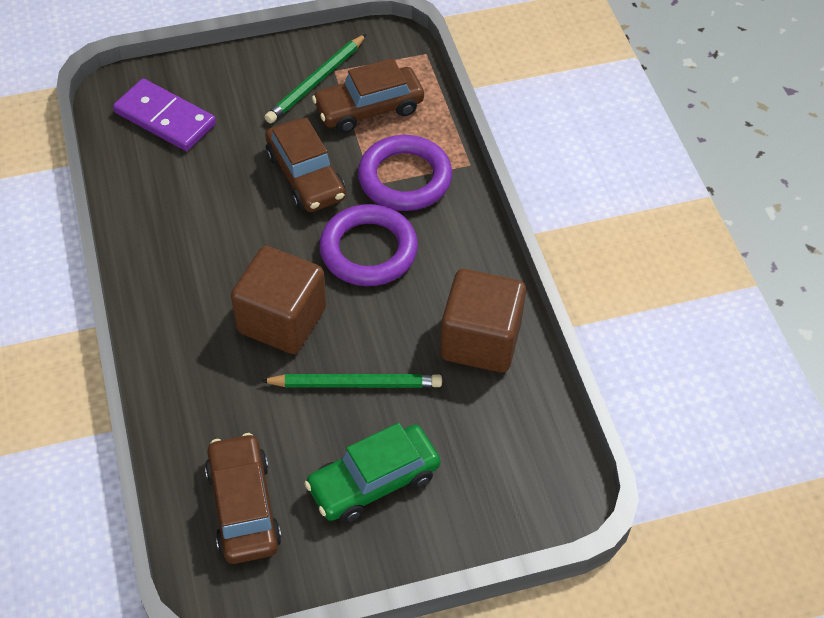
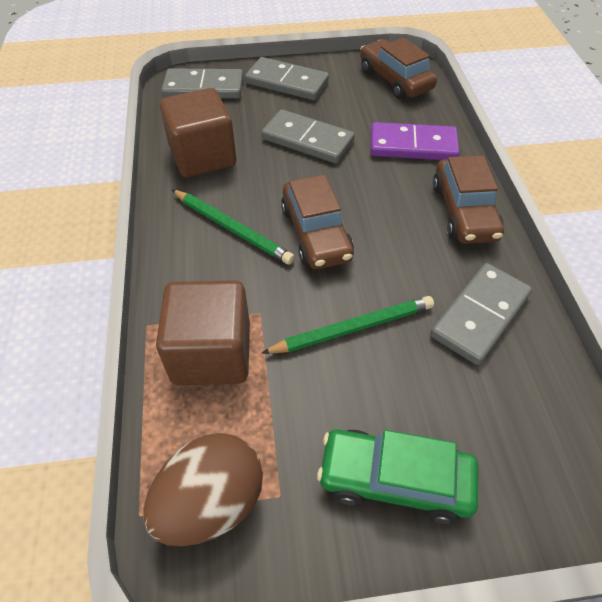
brown egg: 0 -> 1
grey domino: 0 -> 4
purple ring: 2 -> 0

